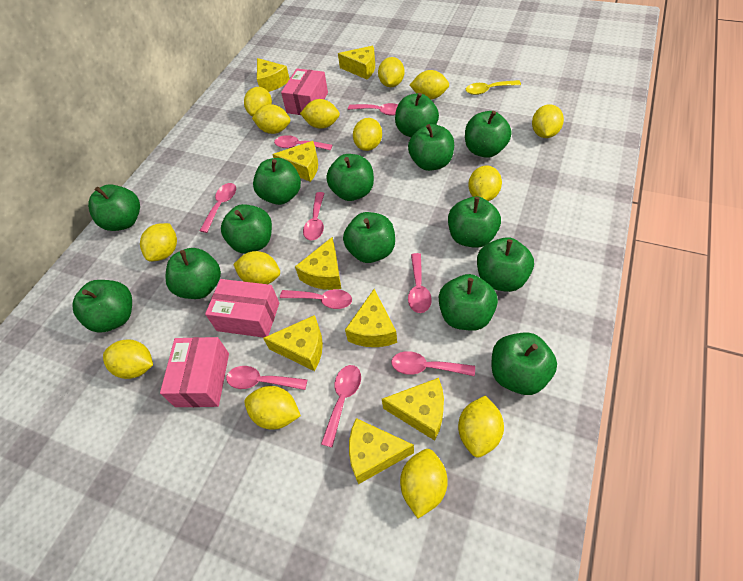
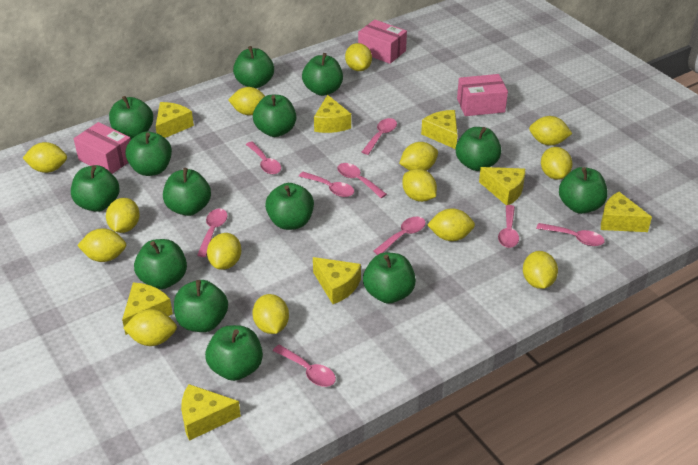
yellow spoon: 1 -> 0

